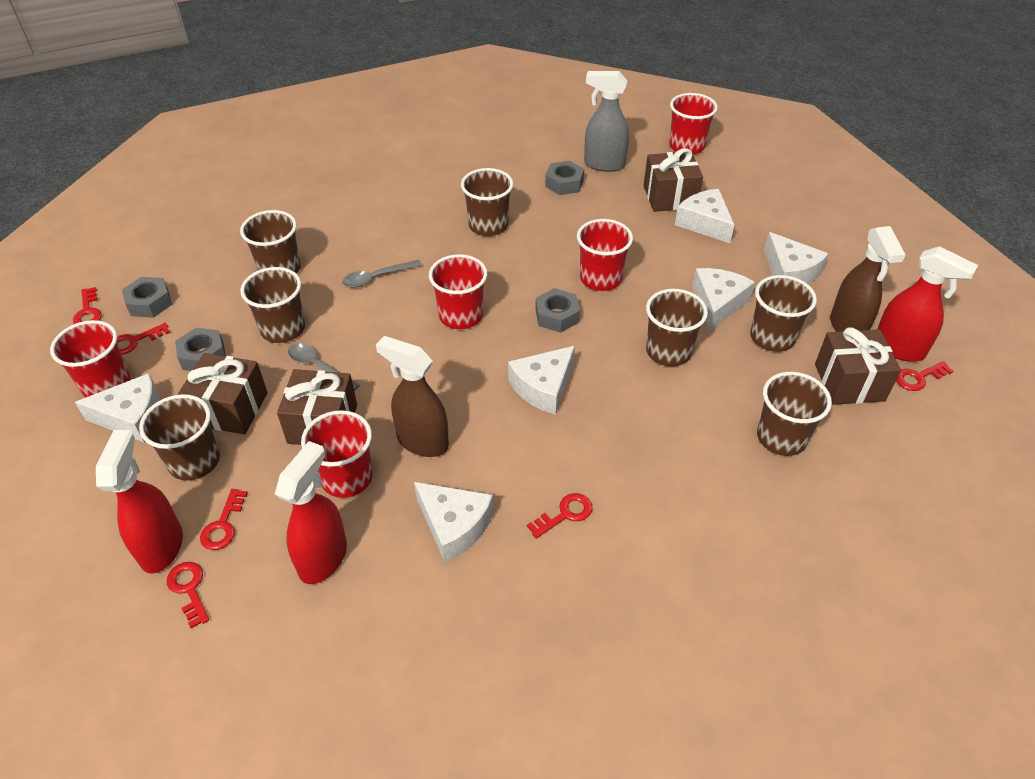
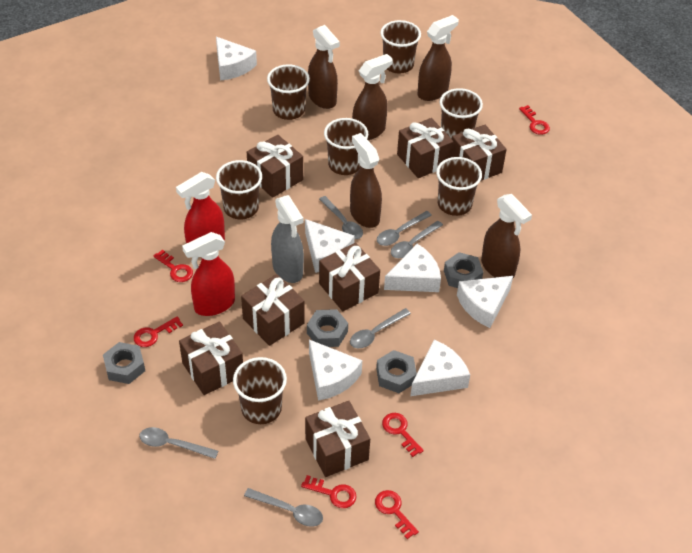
brown gift: 4 -> 7
brown spray bottle: 2 -> 5
grey spoon: 2 -> 6
red cup: 5 -> 0
red spray bottle: 3 -> 2

